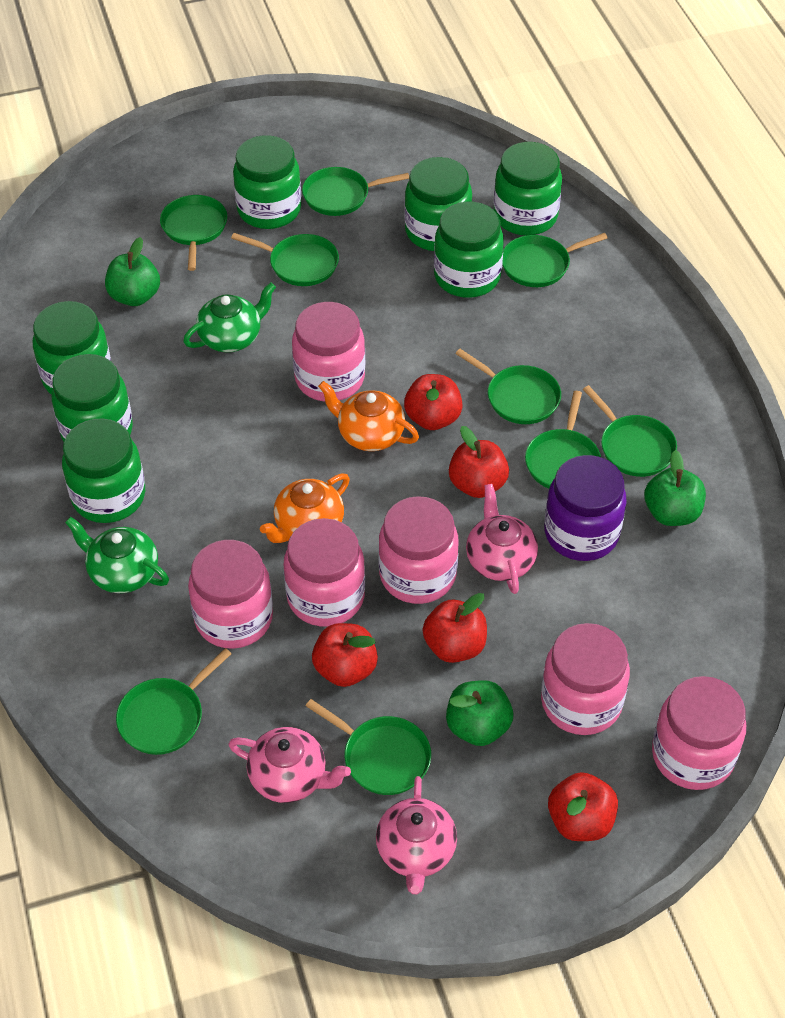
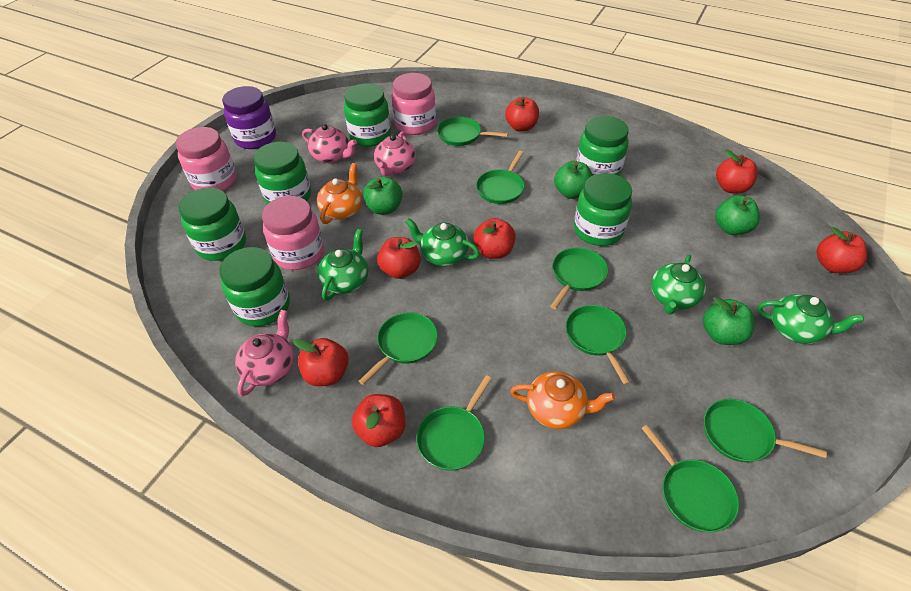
green apple: 3 -> 4
green jar: 7 -> 6
green pan: 9 -> 8
green teapot: 2 -> 4
pink jar: 6 -> 3
red apple: 5 -> 7

